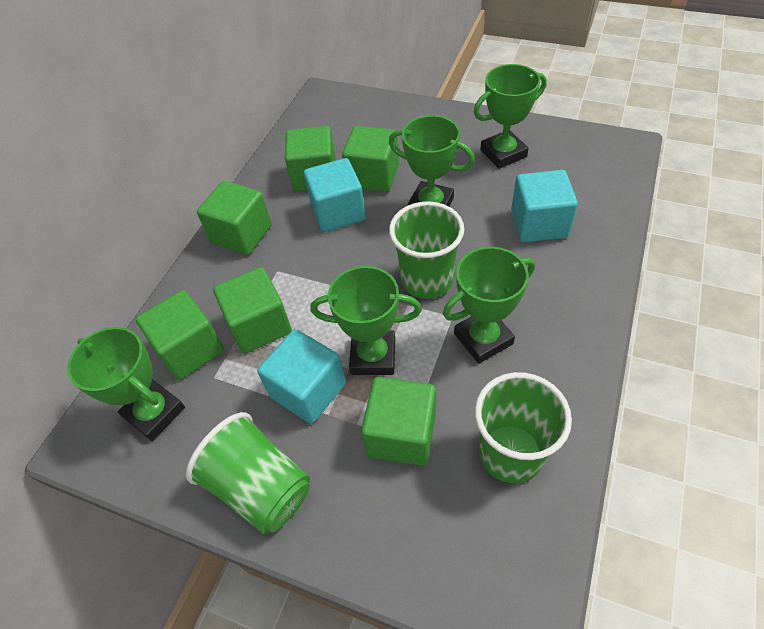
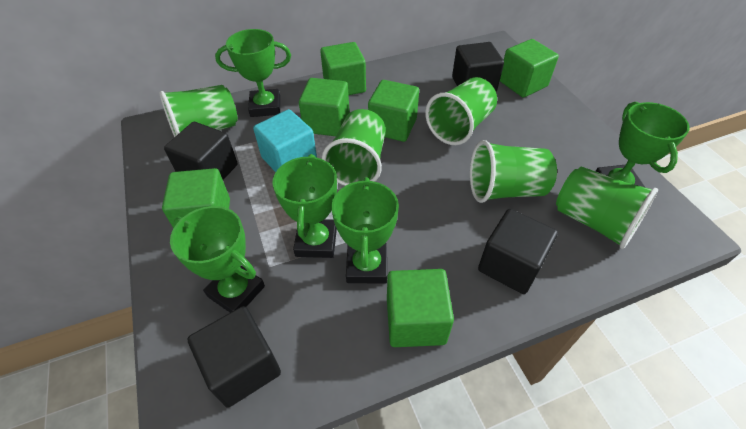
black cube: 0 -> 4
green cup: 3 -> 5
turquoise cube: 3 -> 1

